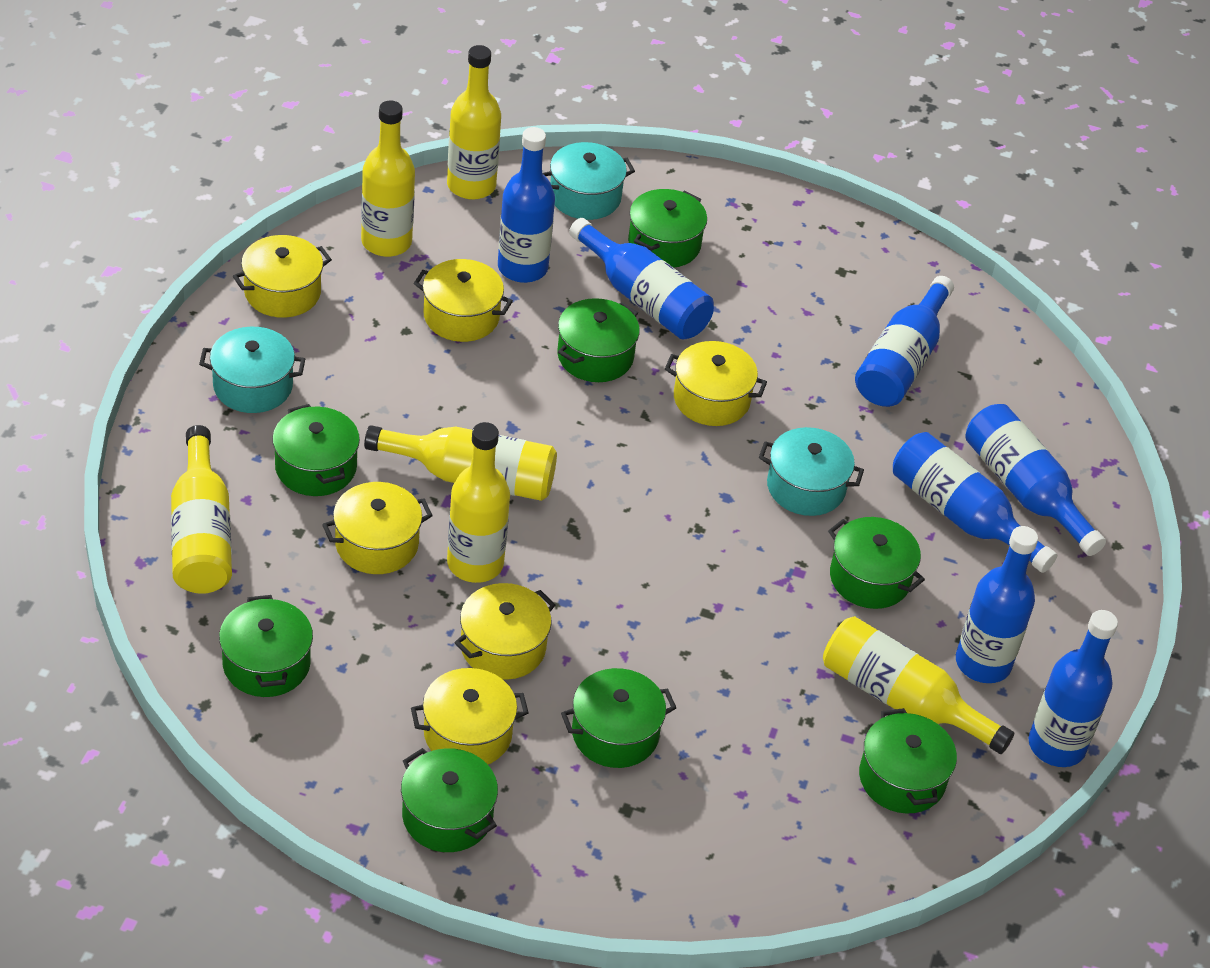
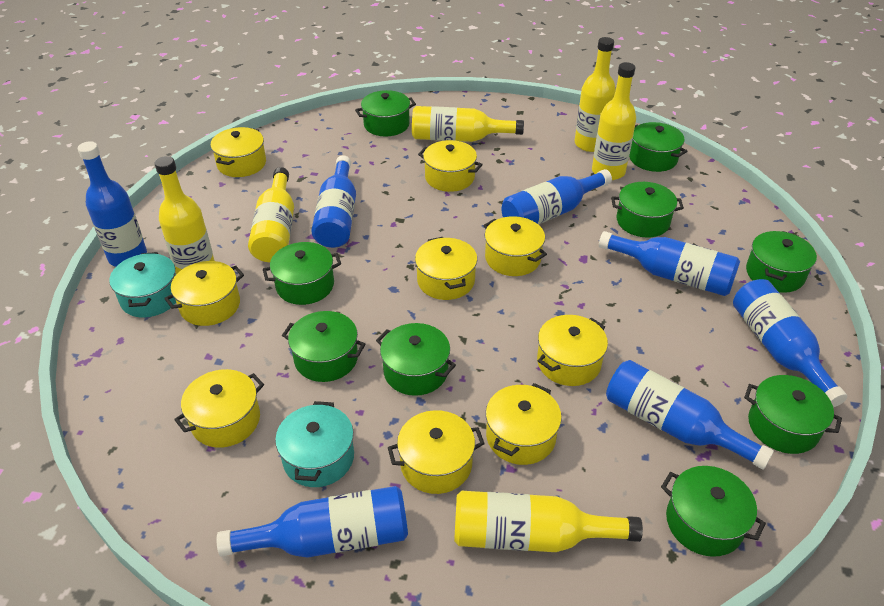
green pot: 8 -> 9
turquoise pot: 3 -> 2
yellow pot: 6 -> 9

